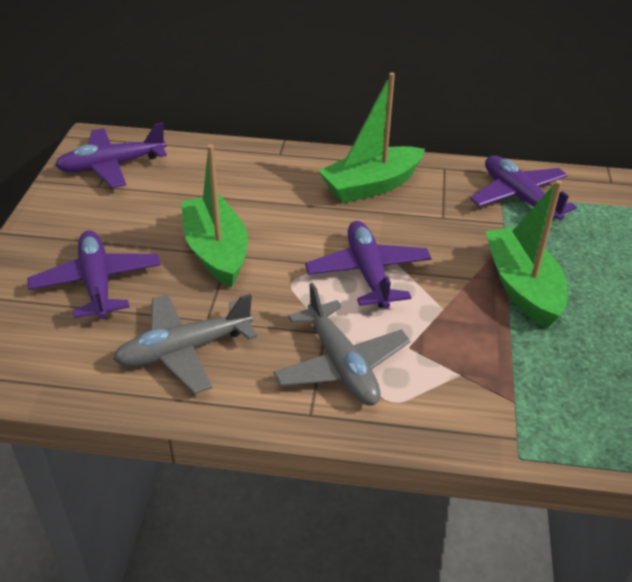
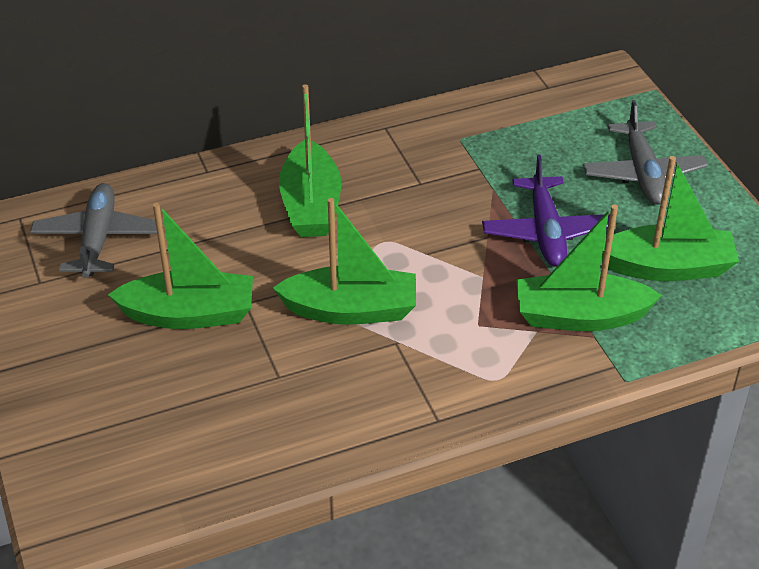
green boat: 3 -> 5
purple plane: 4 -> 1

